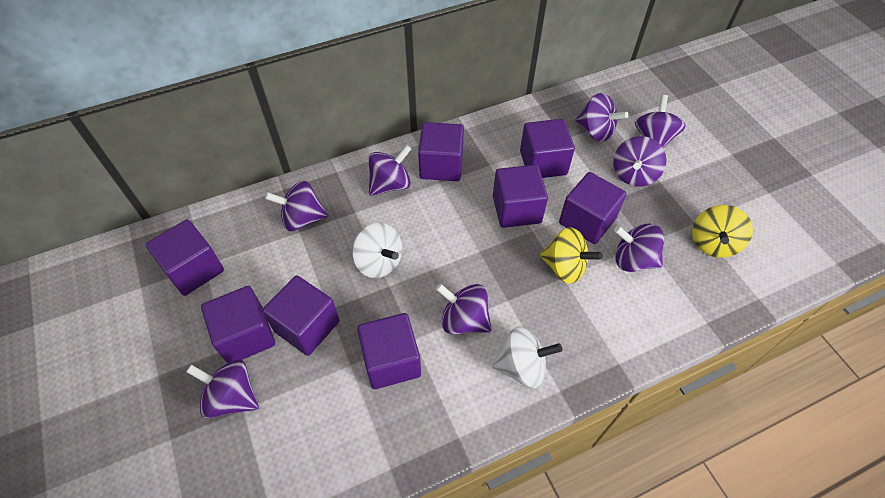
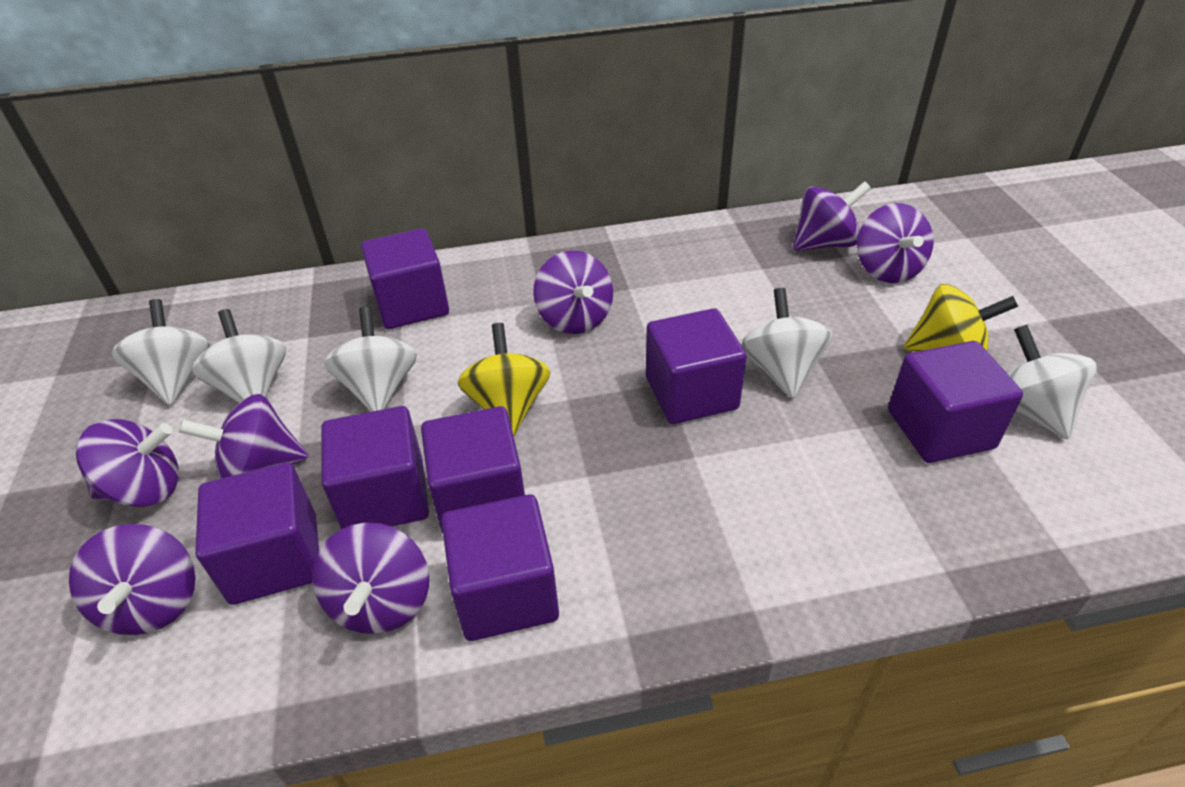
purple cube: 8 -> 7
purple spinning top: 8 -> 7
white spinning top: 2 -> 5

